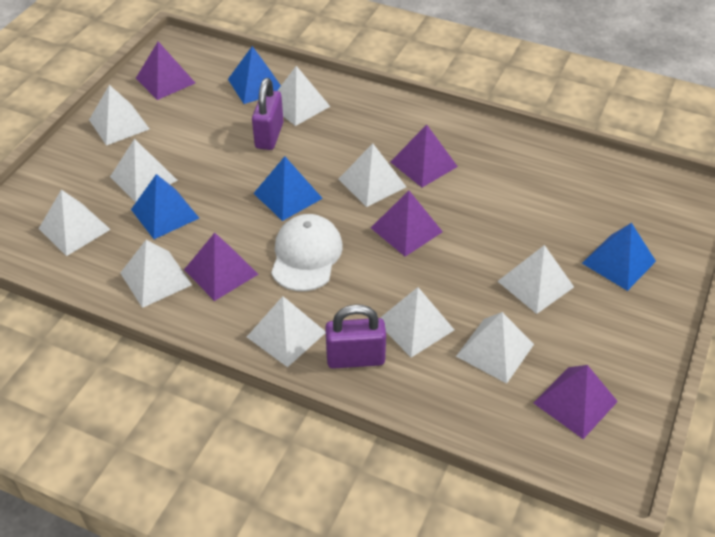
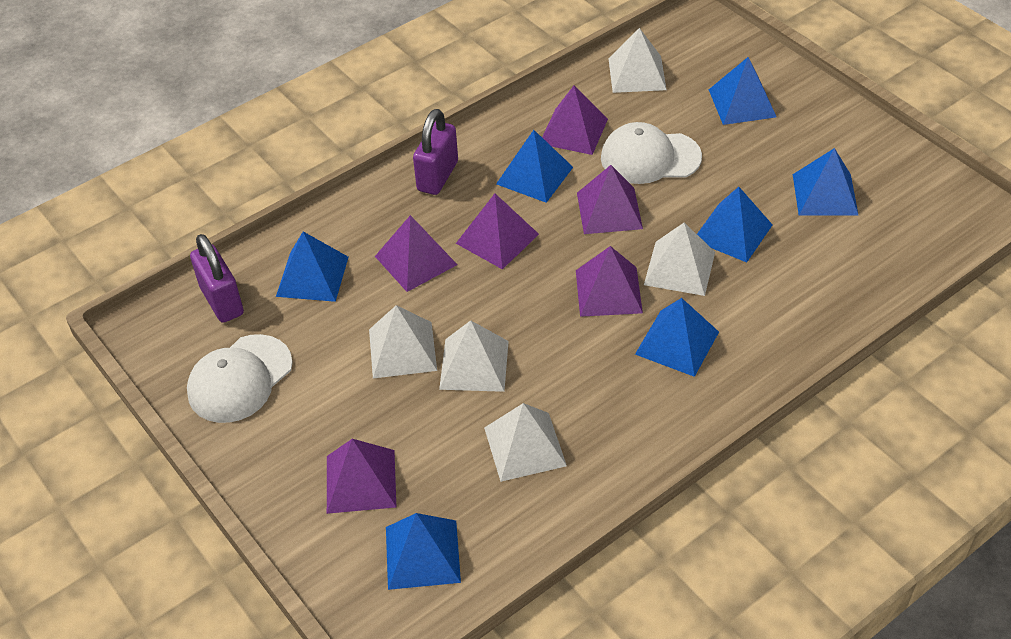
blue pyramid: 4 -> 7
purple pyramid: 5 -> 6
white cap: 1 -> 2
white pyramid: 10 -> 5

